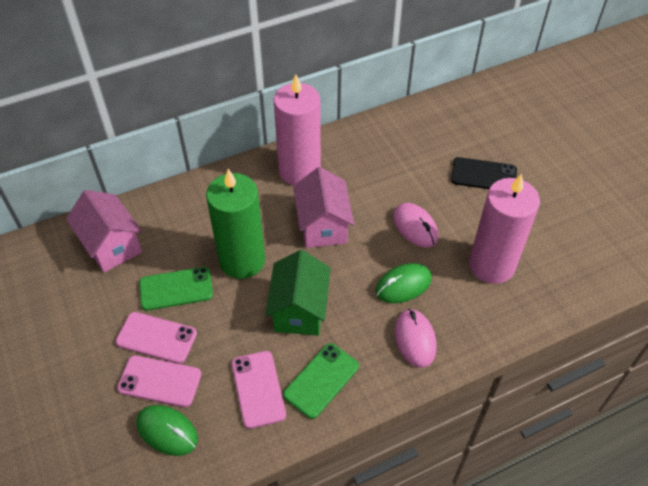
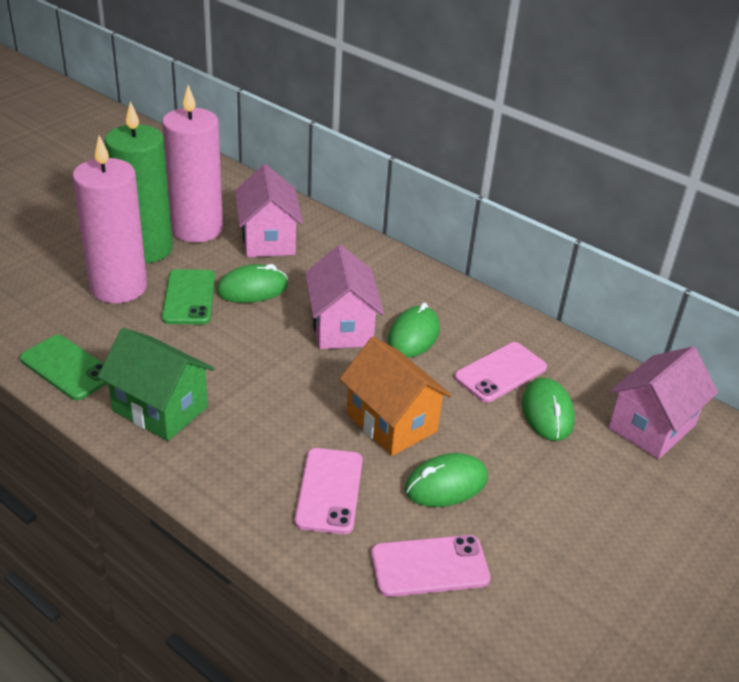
black phone: 1 -> 0
green mouse: 2 -> 4
orange house: 0 -> 1
pink house: 2 -> 3
pink mouse: 2 -> 0

